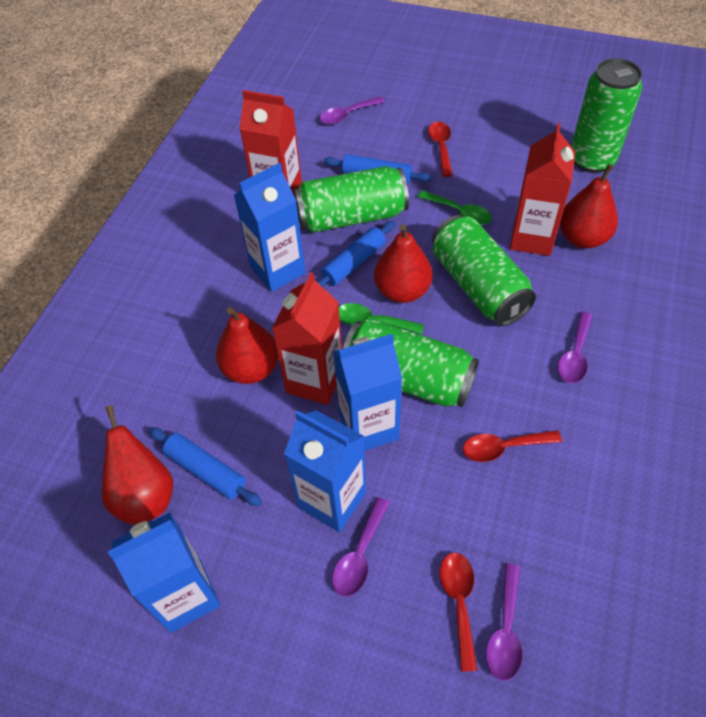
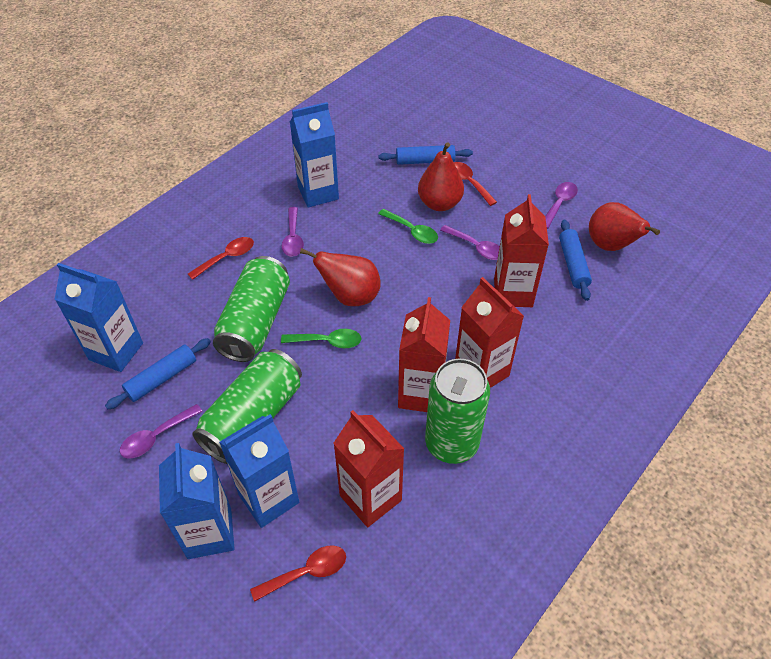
green can: 4 -> 3
red carton: 3 -> 4
red pear: 4 -> 3

